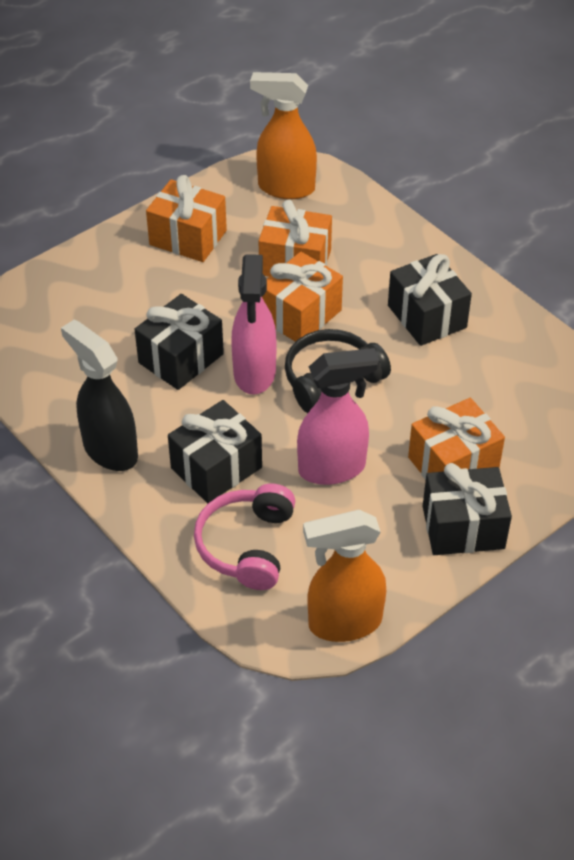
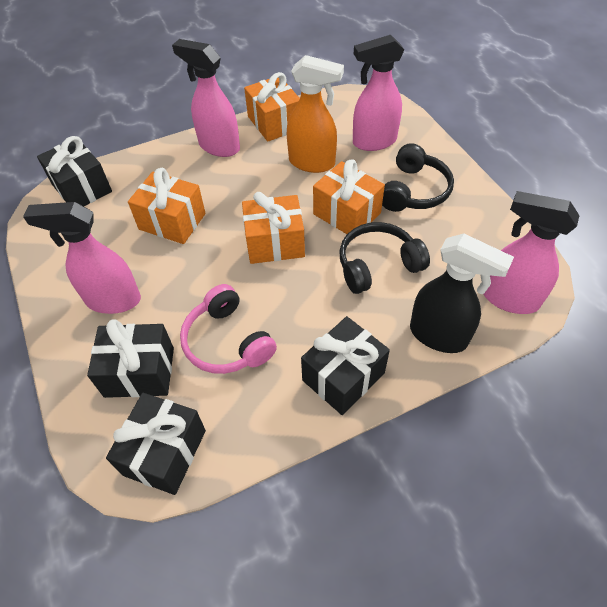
black headphones: 1 -> 2
orange spray bottle: 2 -> 1
pink spray bottle: 2 -> 4

